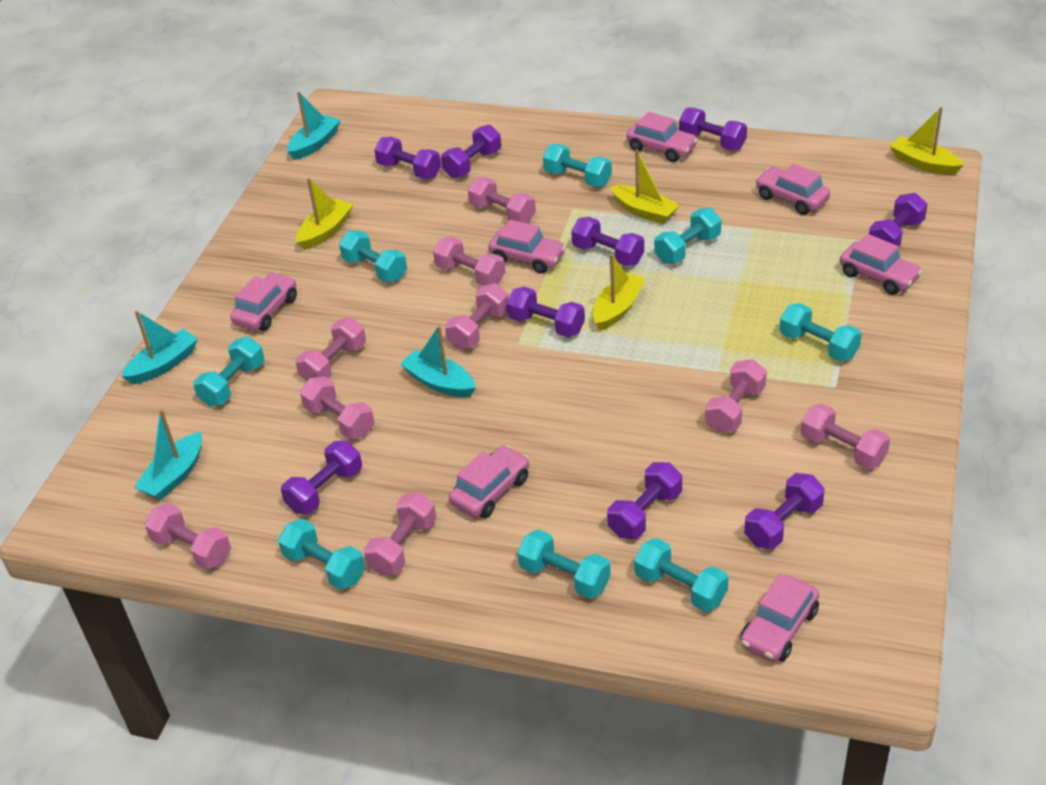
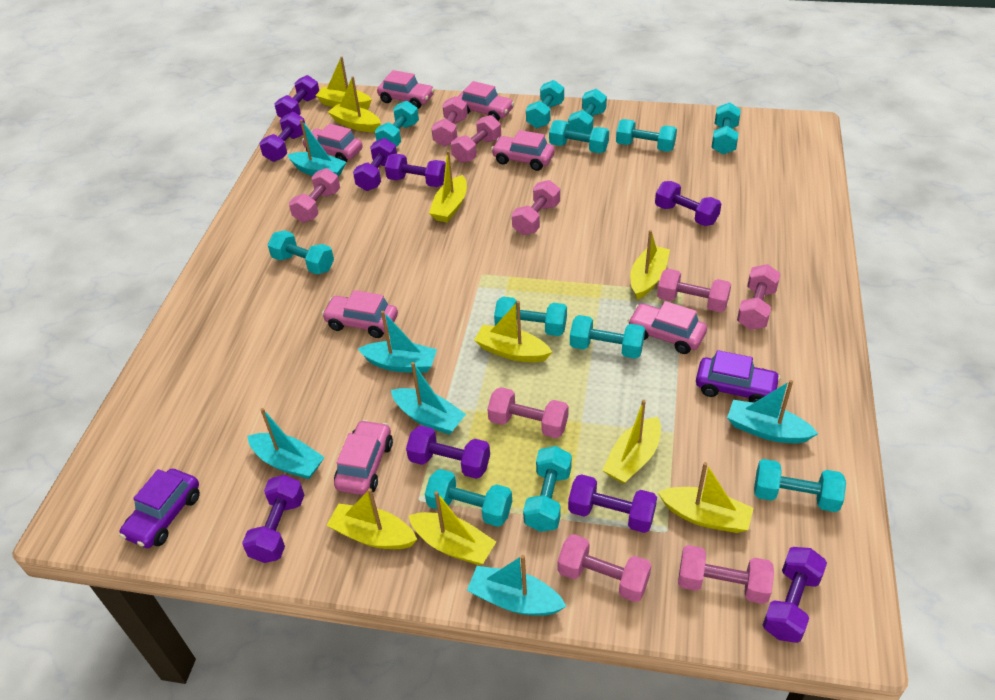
purple car: 0 -> 2
turquoise boat: 4 -> 6
turquoise dumbbell: 8 -> 12
yellow boat: 4 -> 9

